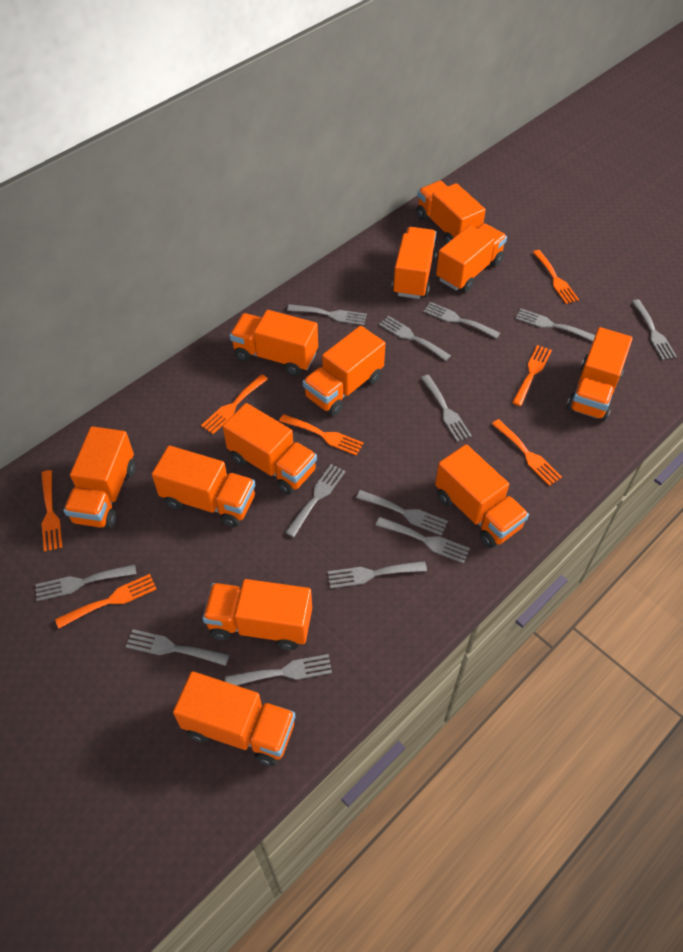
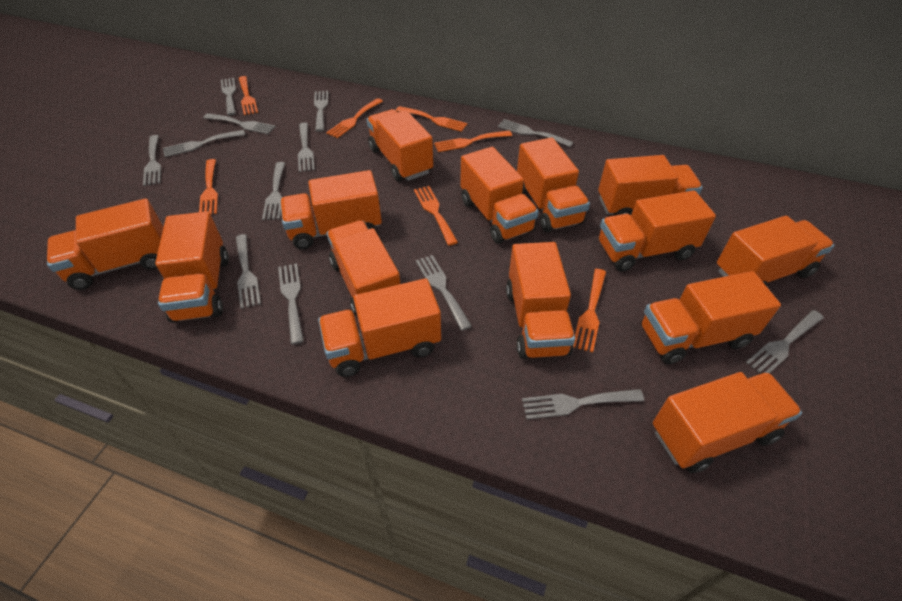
orange truck: 12 -> 14

